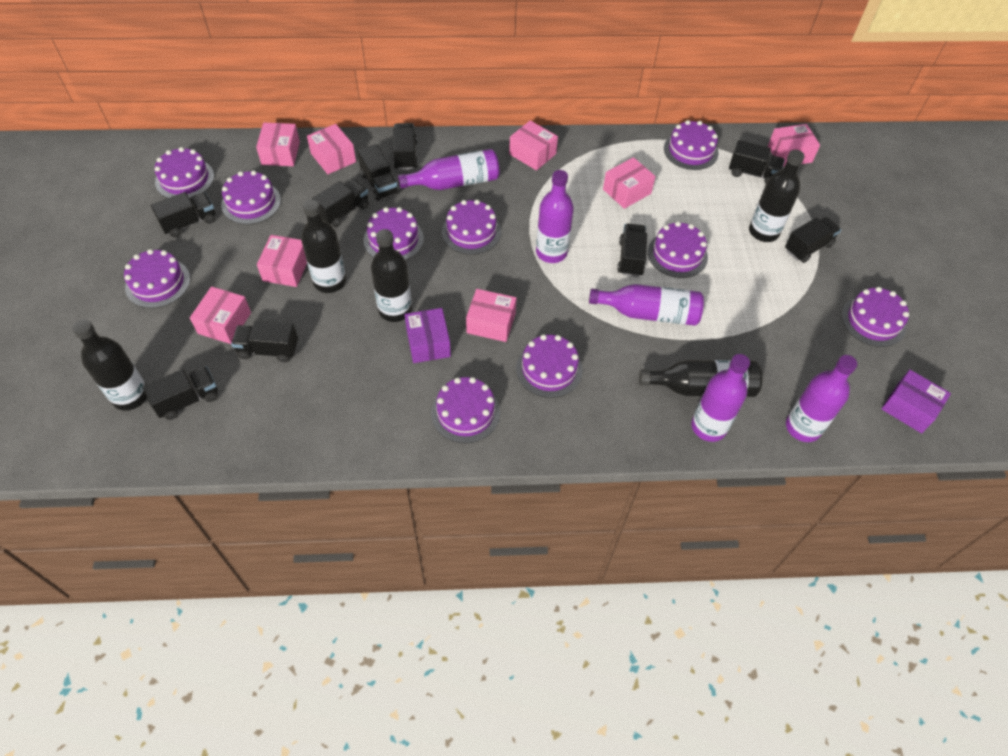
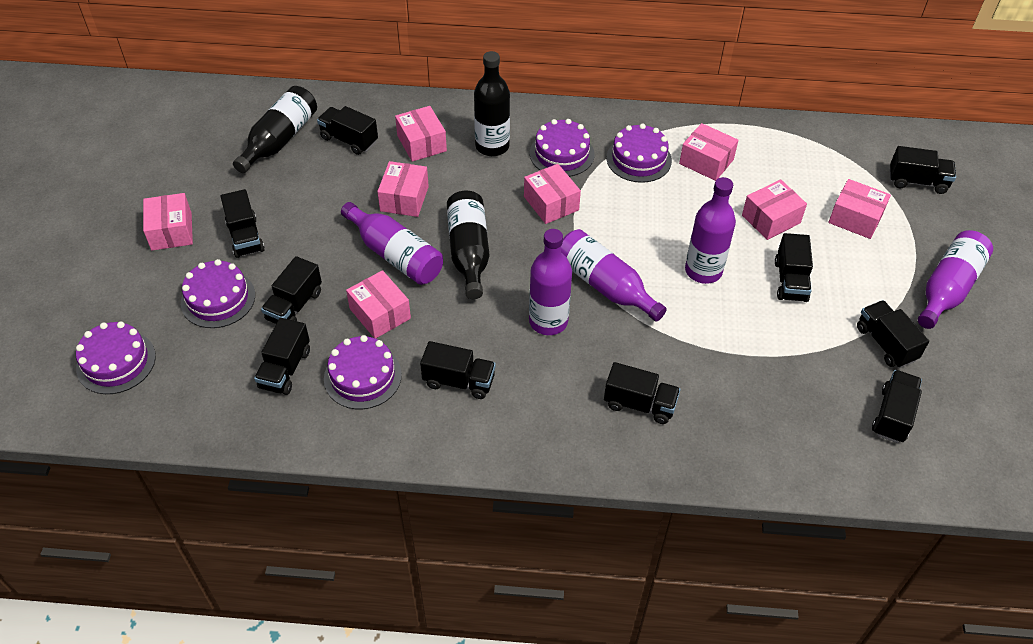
black bottle: 5 -> 3
black truck: 9 -> 10
purple box: 2 -> 0
purple cake: 10 -> 5

